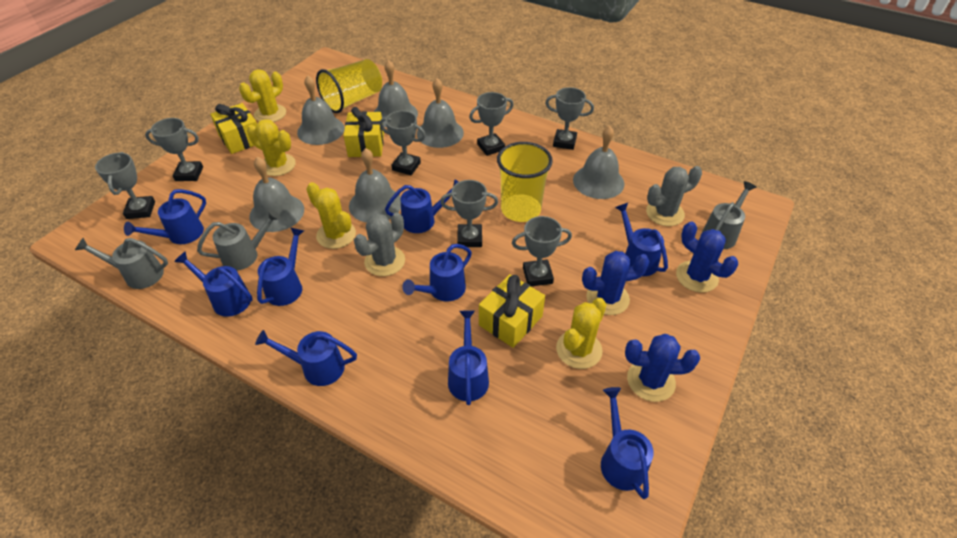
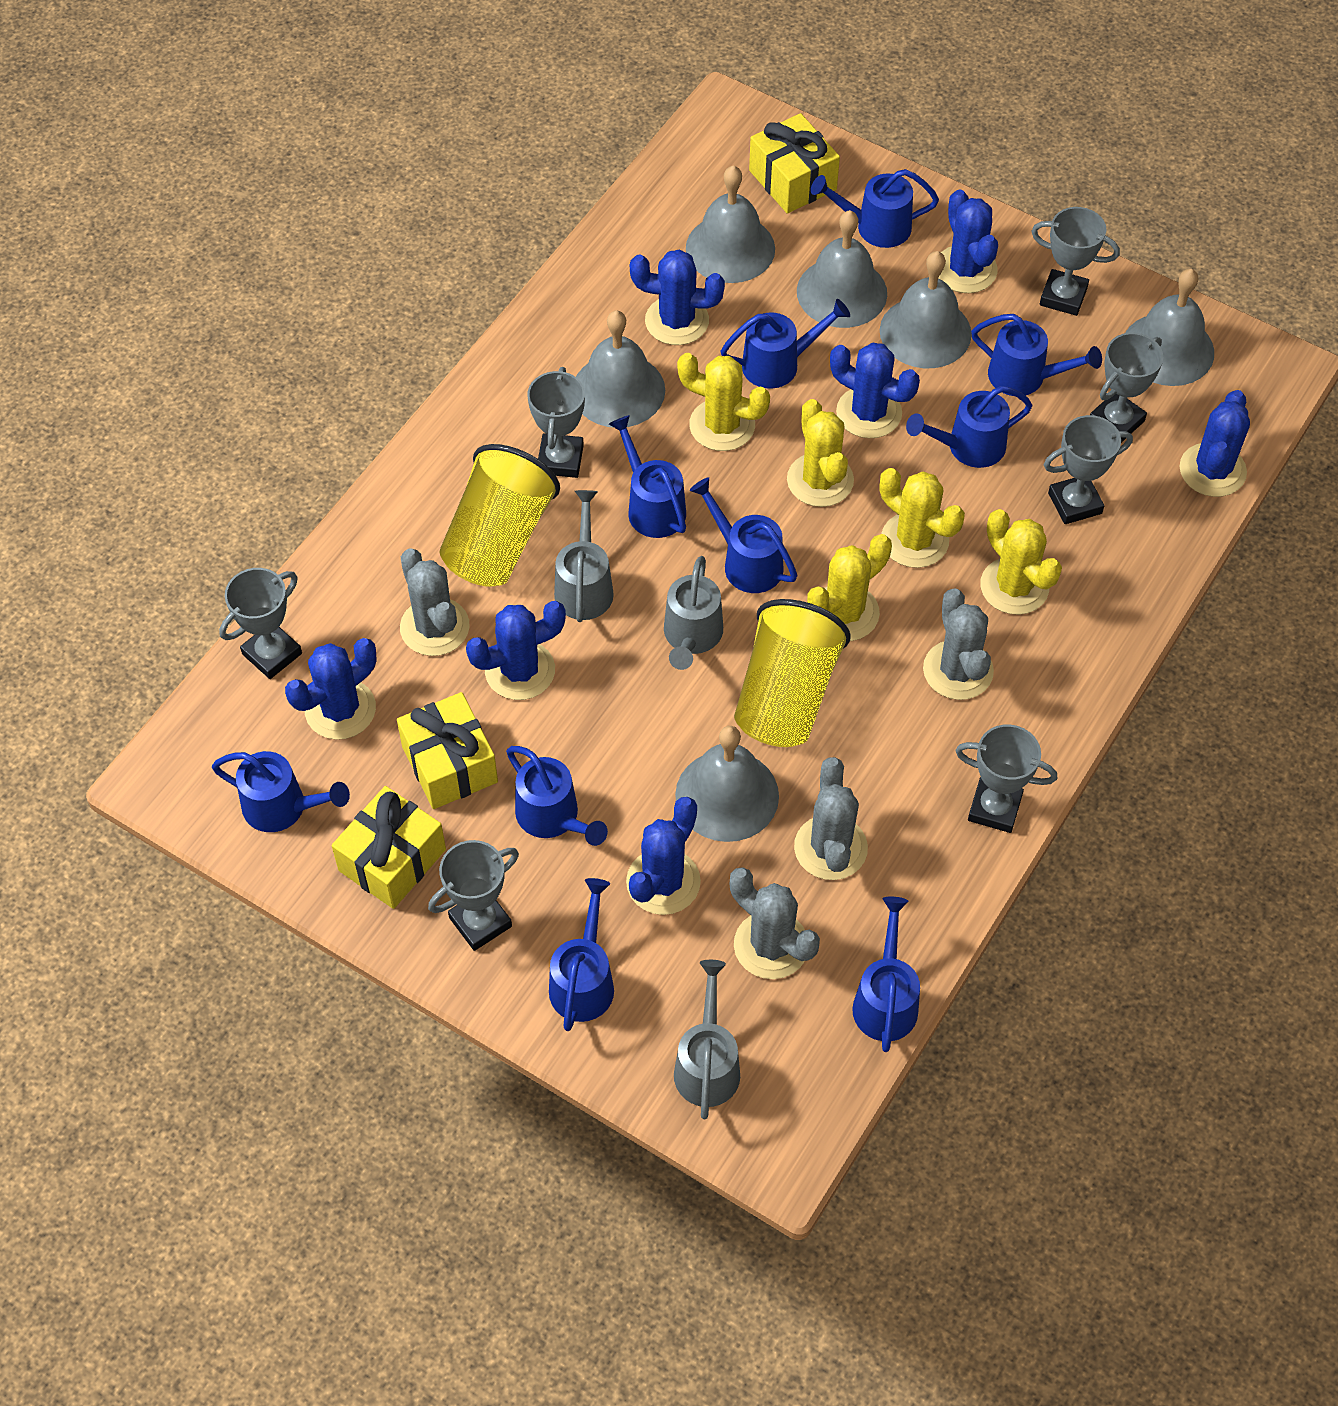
blue cactus: 3 -> 7
blue watering can: 9 -> 10
grey cactus: 2 -> 4
yellow cactus: 4 -> 5

